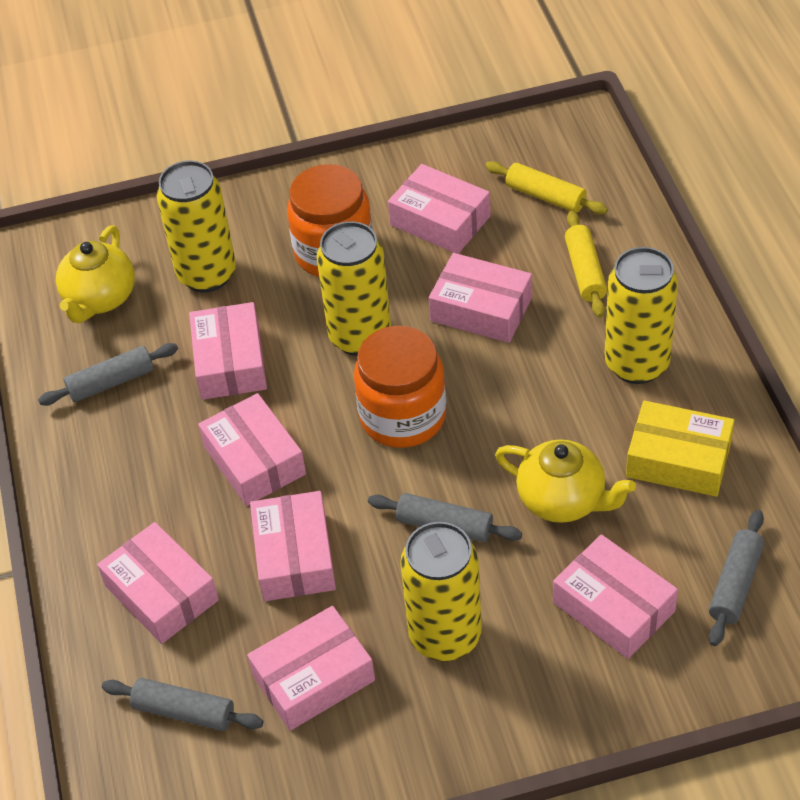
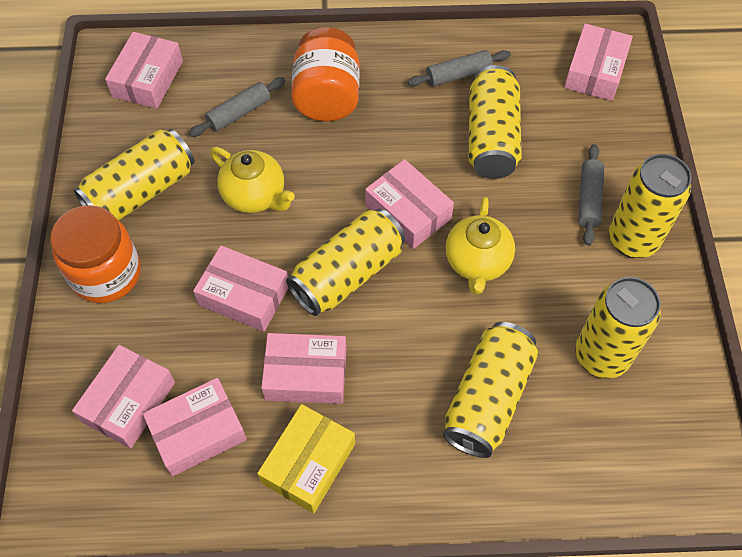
grey rolling pin: 4 -> 3
pink box: 8 -> 7
yellow can: 4 -> 6
yellow rolling pin: 2 -> 0

